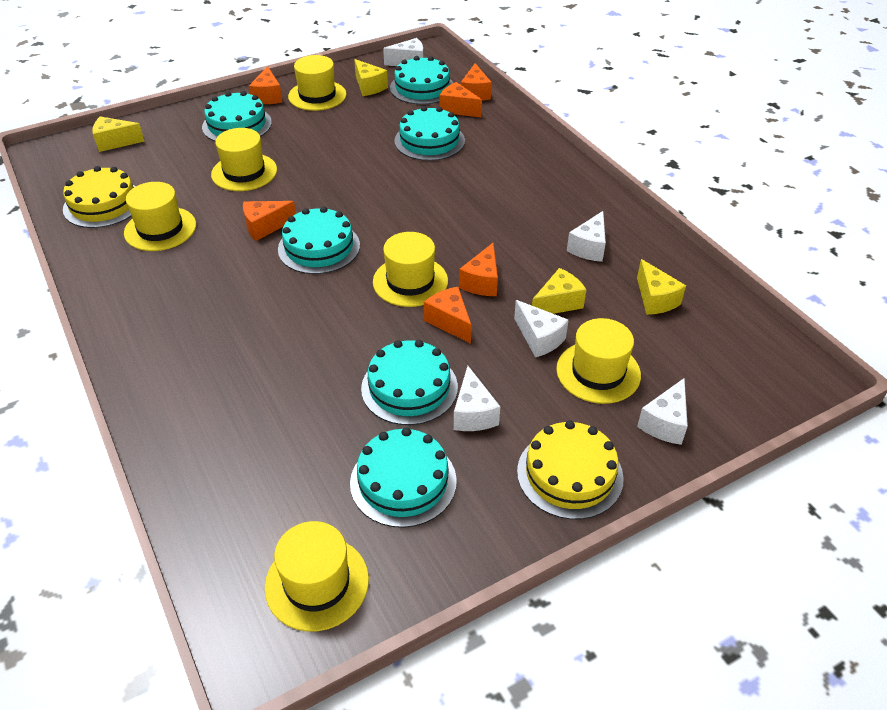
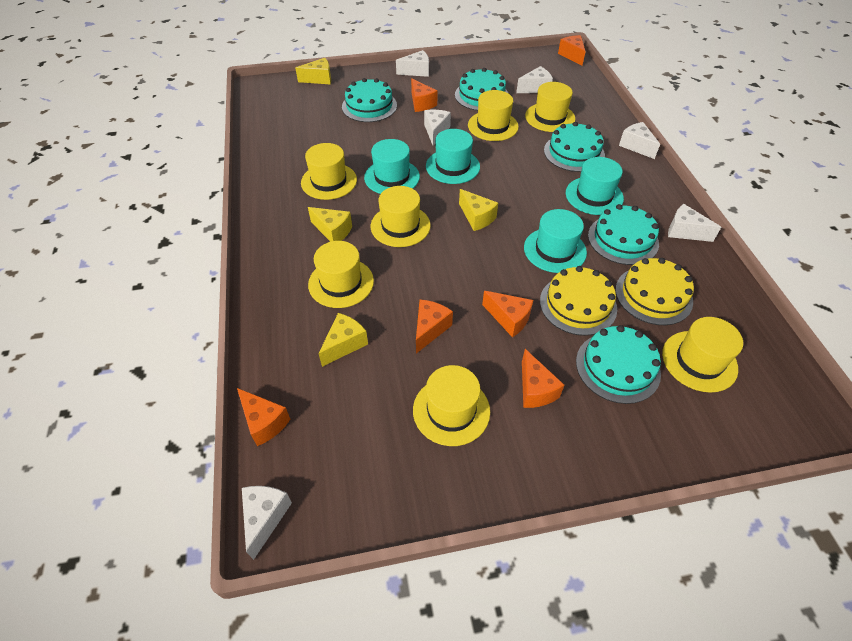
turquoise cake: 6 -> 5
turquoise hat: 0 -> 4
white cheese: 5 -> 6
yellow hat: 6 -> 7

